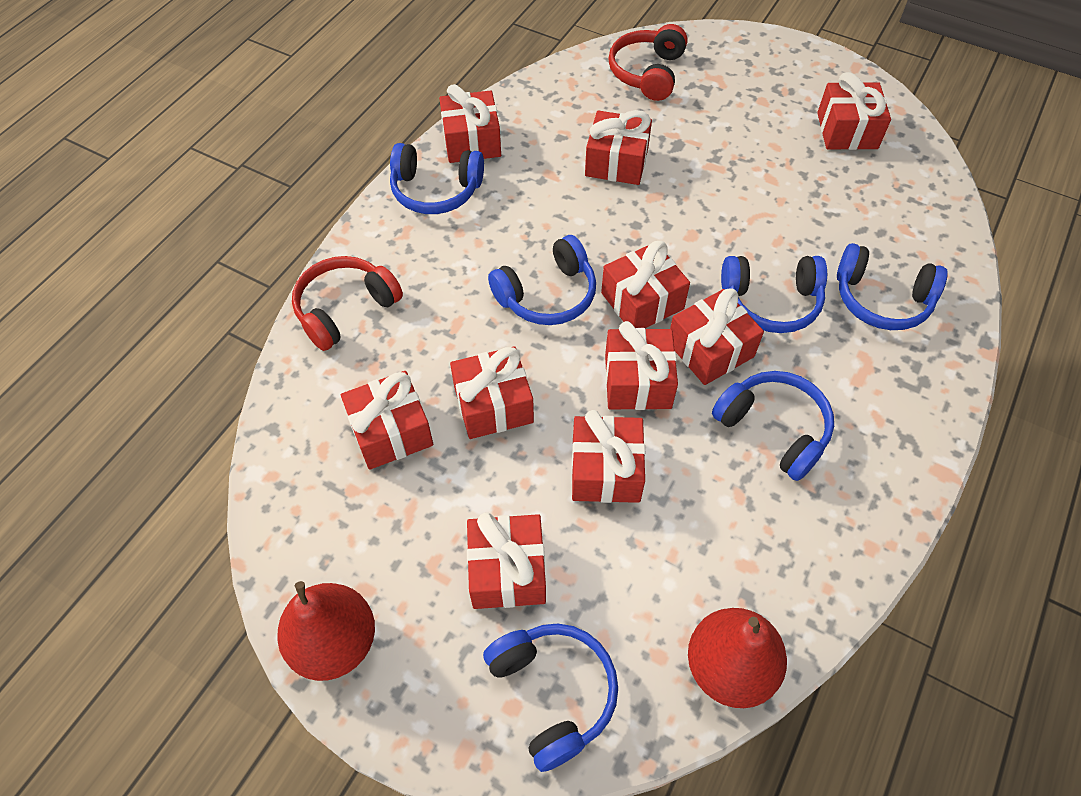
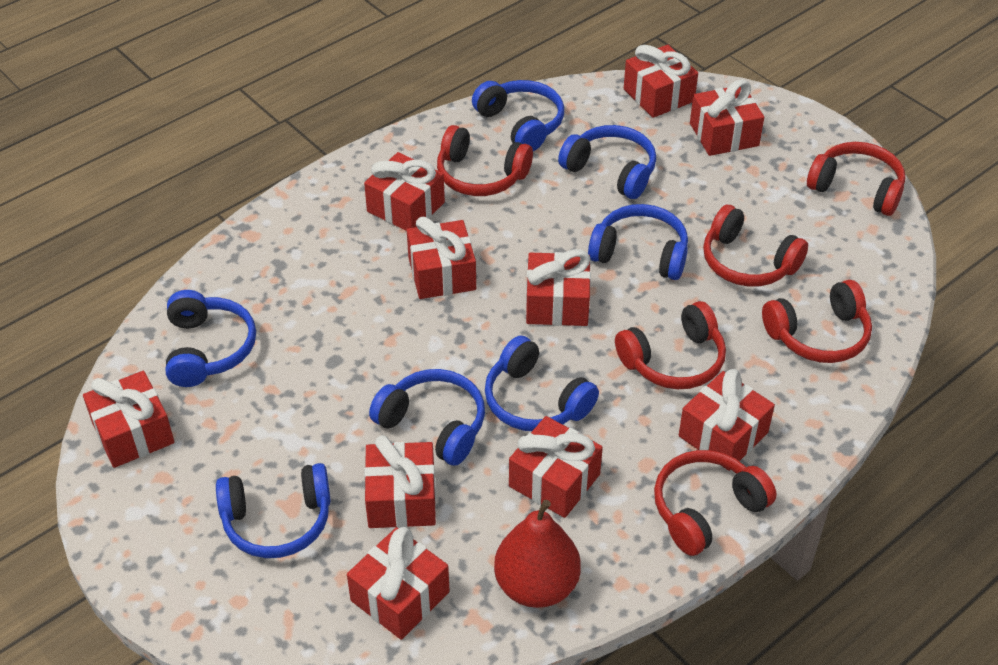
blue headphones: 6 -> 7
red headphones: 2 -> 6
red pear: 2 -> 1

